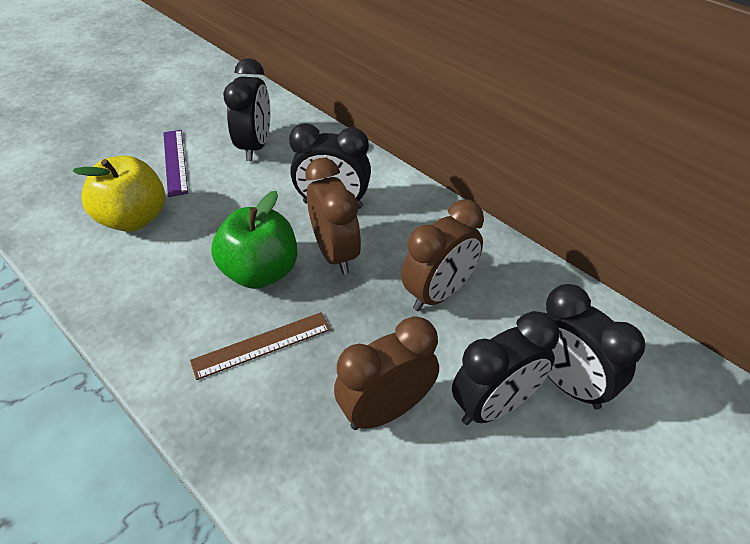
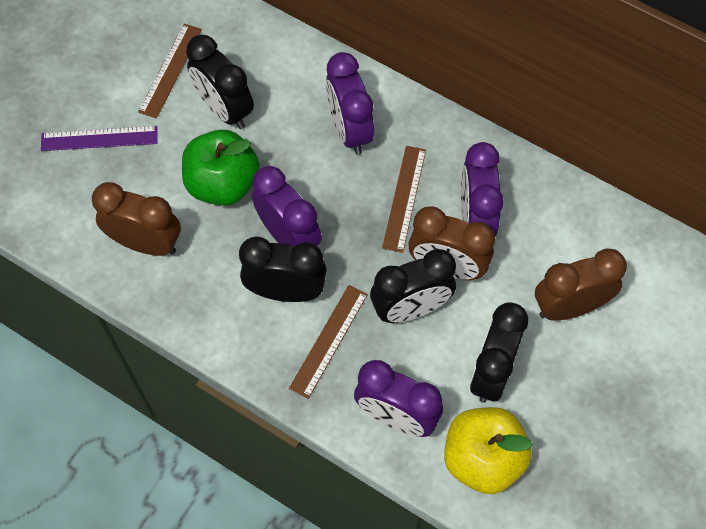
brown ruler: 1 -> 3
purple clock: 0 -> 4

